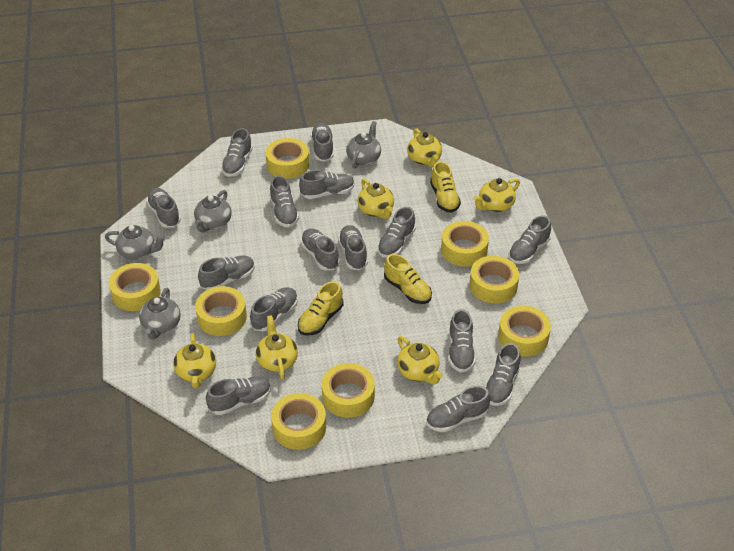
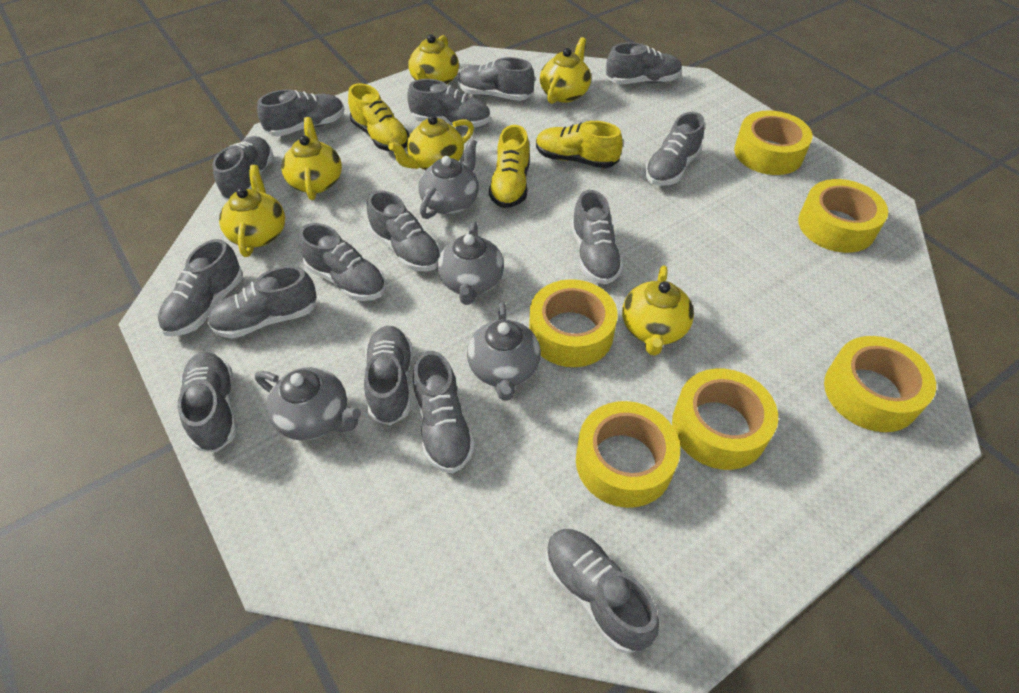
yellow tape: 8 -> 6

